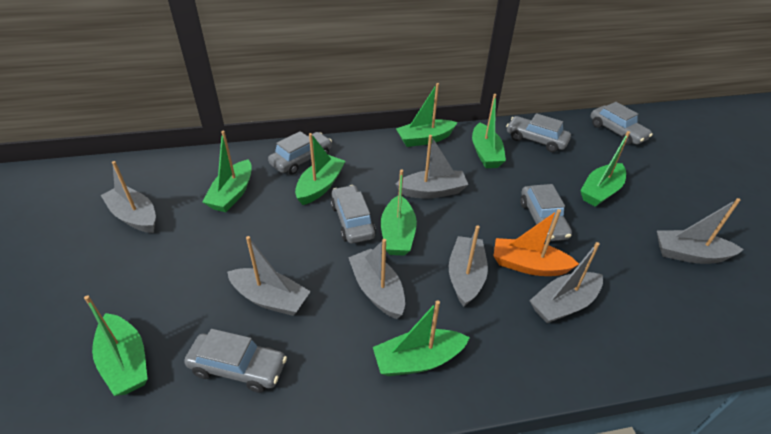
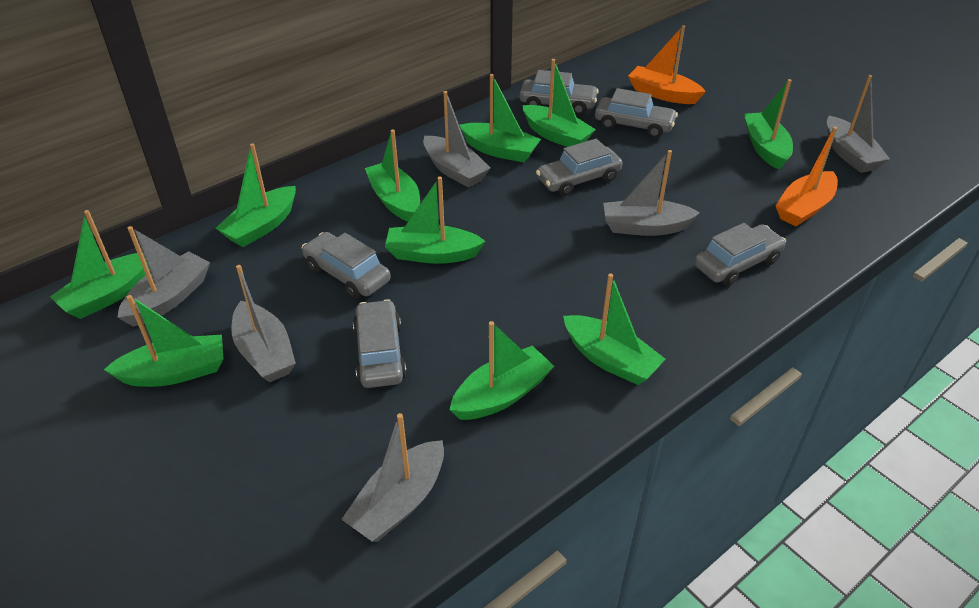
green boat: 8 -> 10
grey boat: 7 -> 6
orange boat: 1 -> 2

